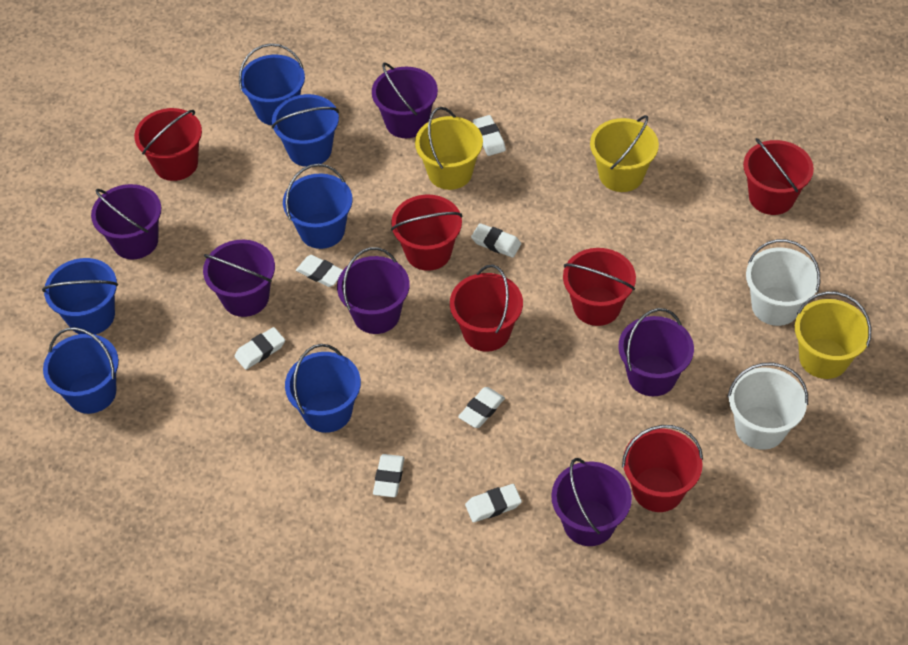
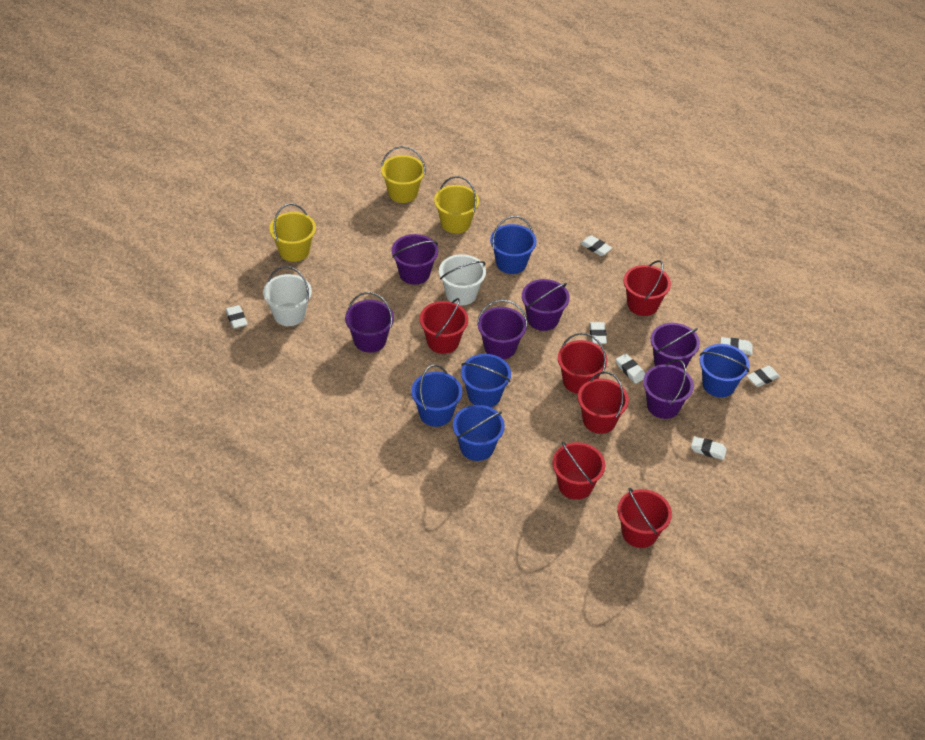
blue bucket: 6 -> 5

